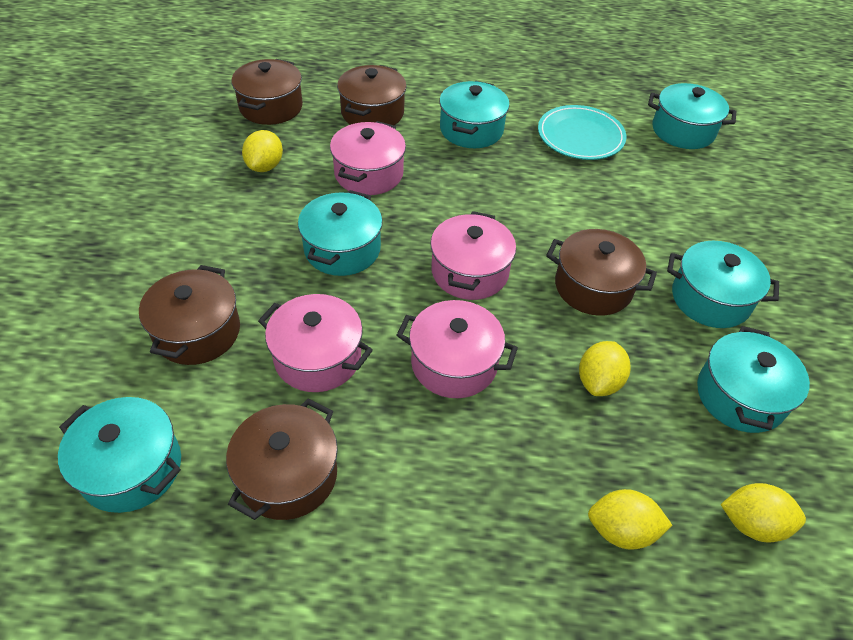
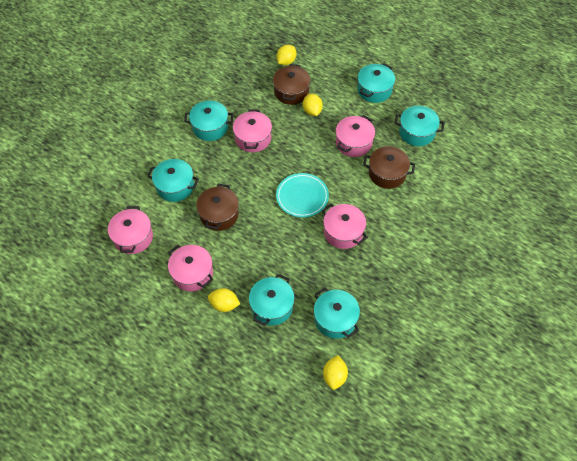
brown pot: 5 -> 3
pink pot: 4 -> 5

